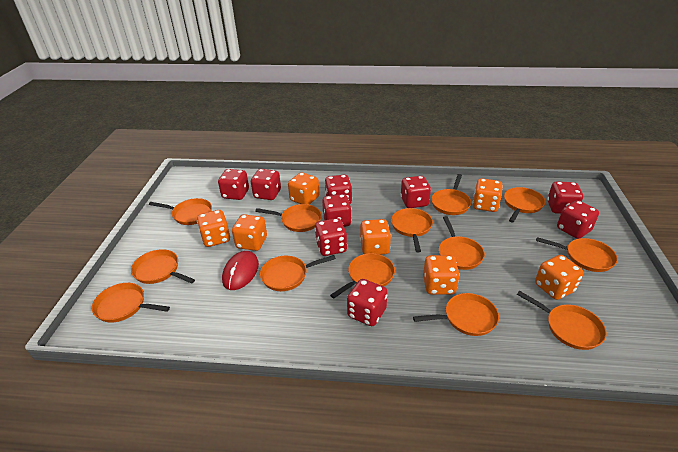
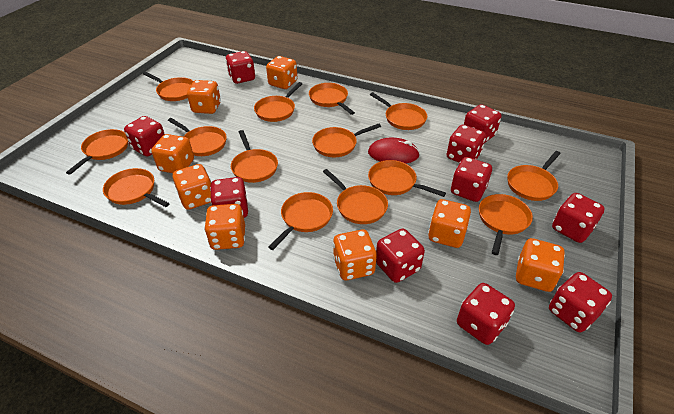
orange dice: 7 -> 8
orange pan: 13 -> 14
red dice: 9 -> 10

